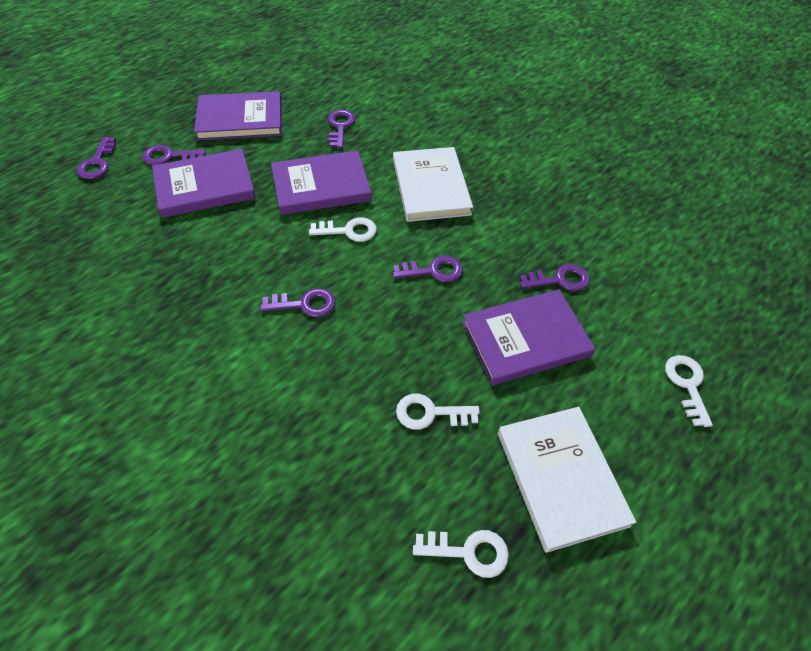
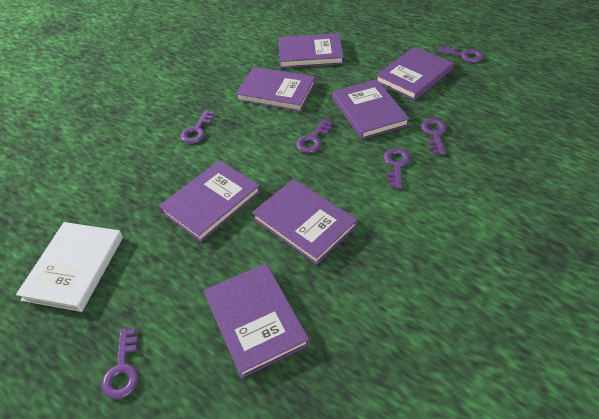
purple book: 4 -> 7
white book: 2 -> 1
white key: 4 -> 0

